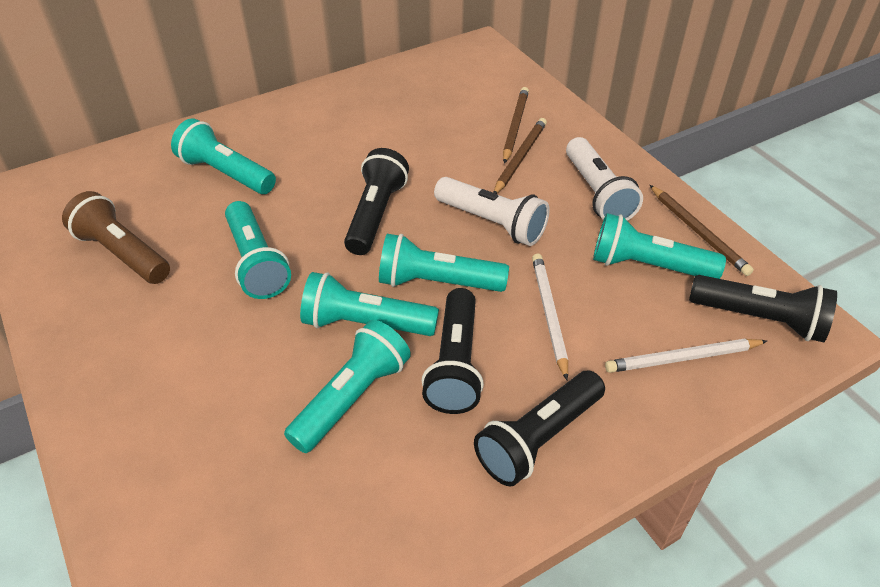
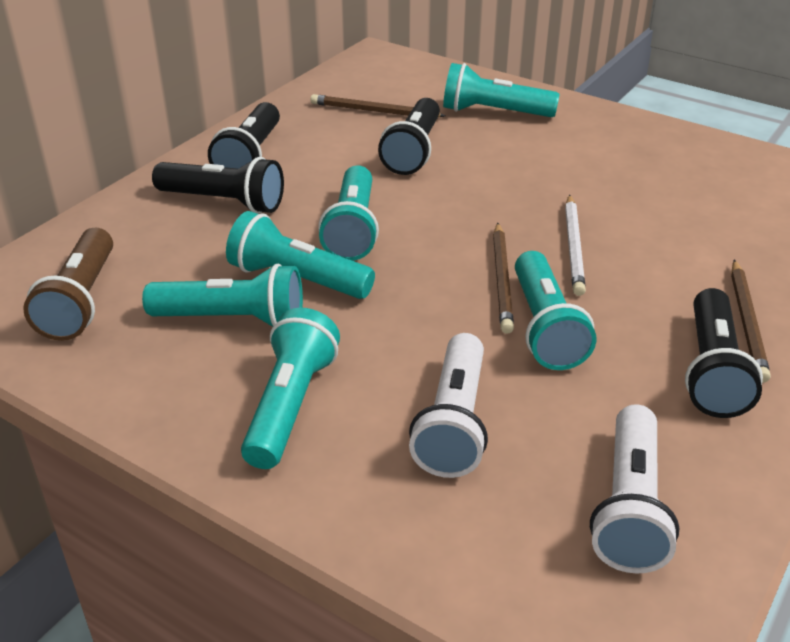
white pencil: 2 -> 1

